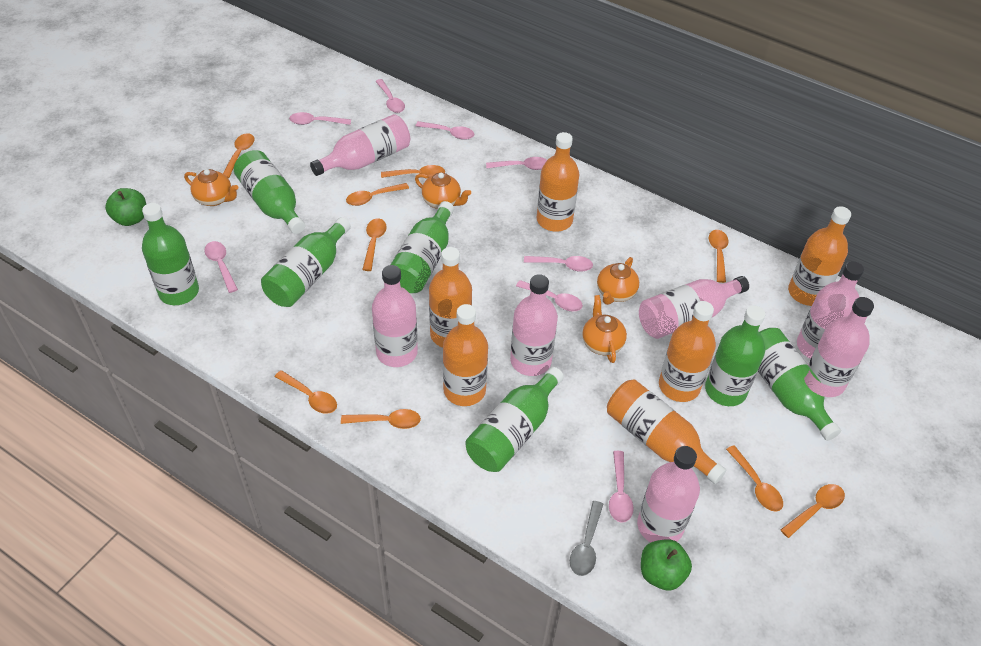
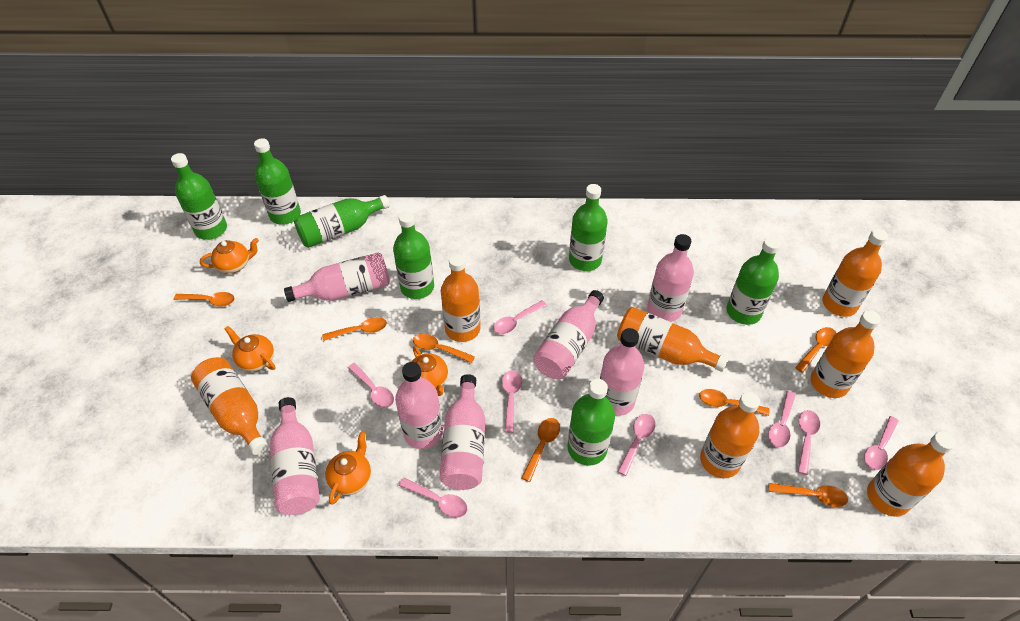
green apple: 2 -> 0
grey spoon: 1 -> 0
orange bottle: 6 -> 7
orange spoon: 9 -> 7

